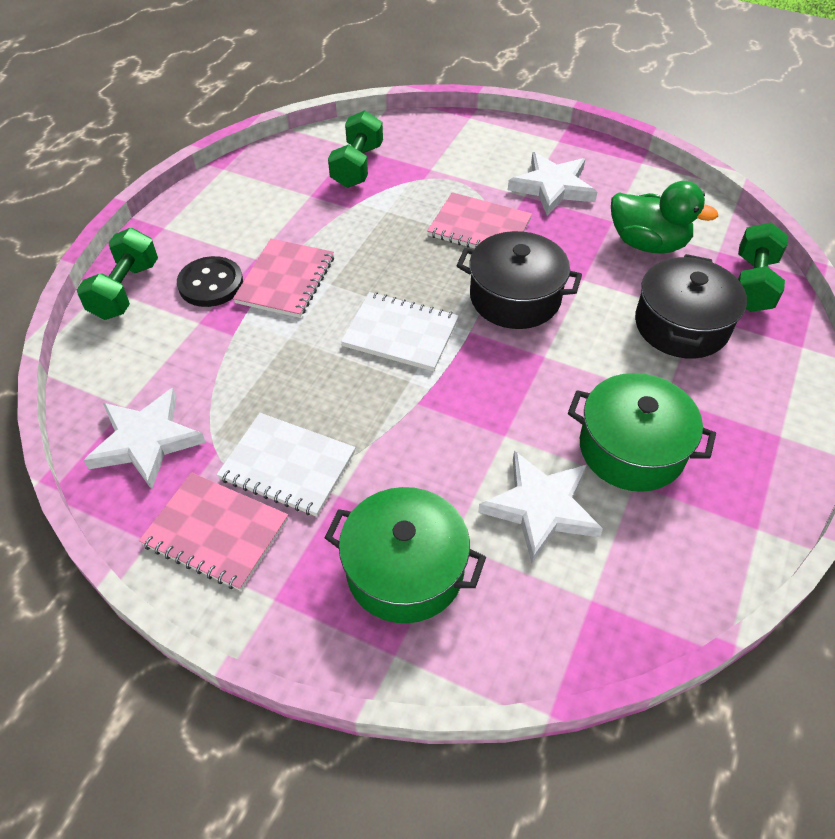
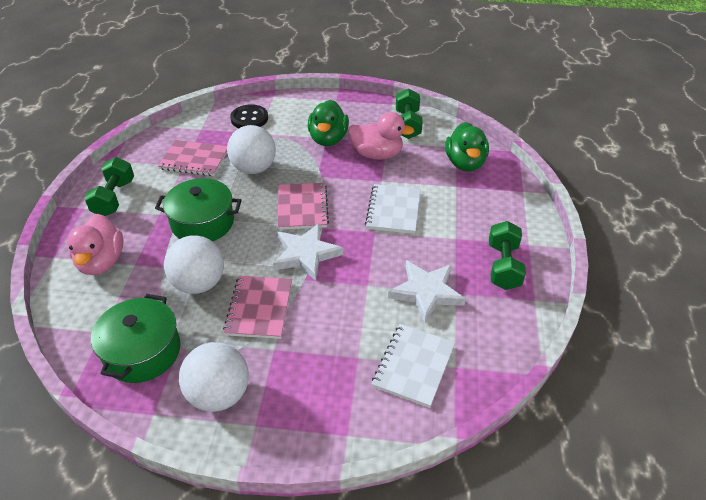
black pot: 2 -> 0
green duck: 1 -> 2
pink duck: 0 -> 2
white ball: 0 -> 3
white star: 3 -> 2

